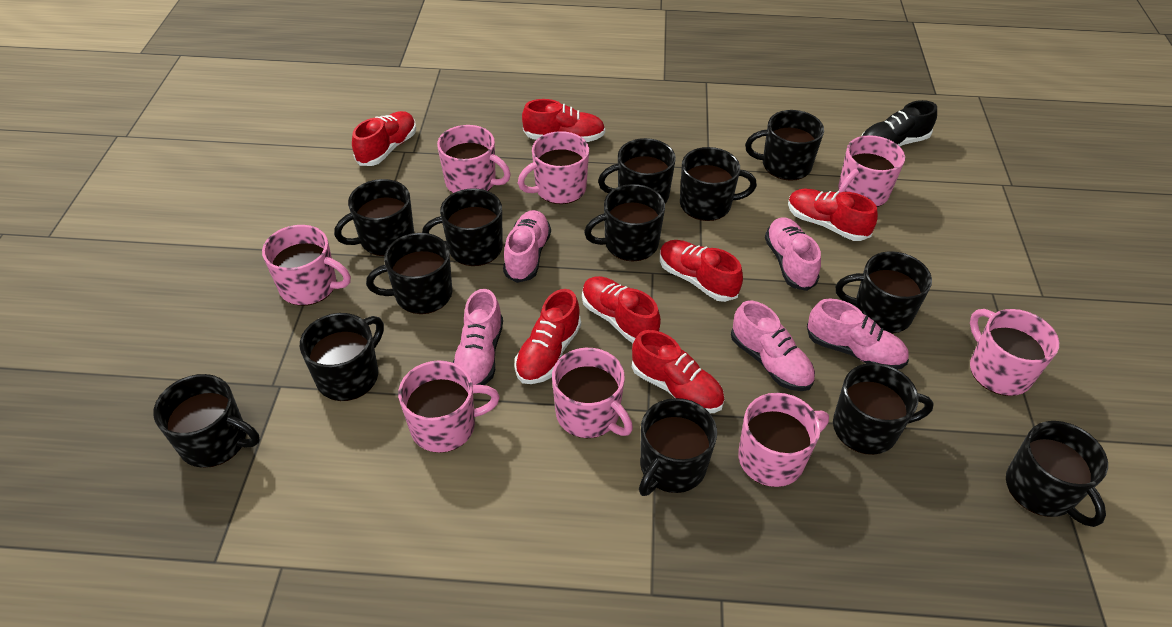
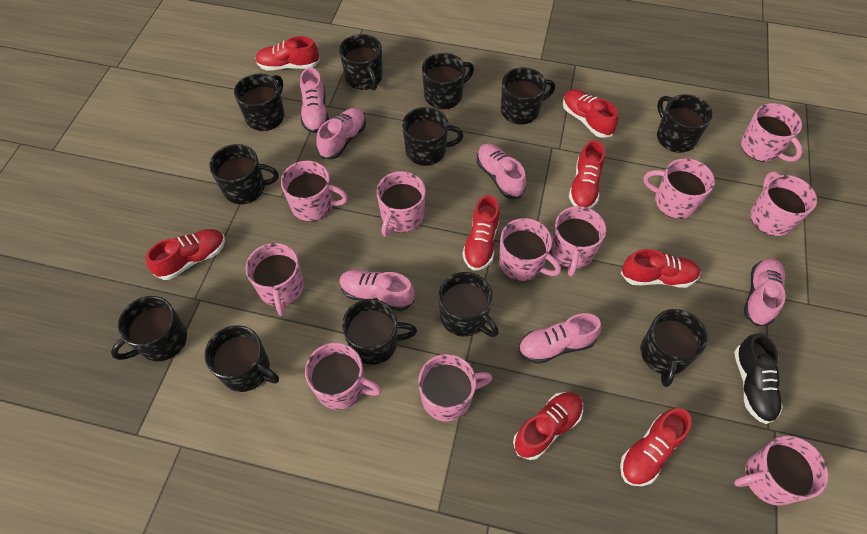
black mug: 13 -> 12
pink mug: 8 -> 11
pink shoe: 5 -> 6
red shoe: 7 -> 8

